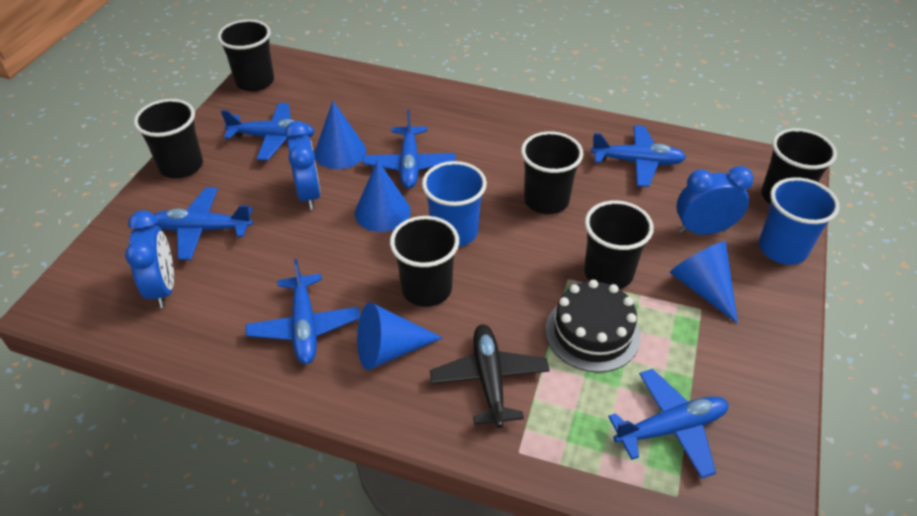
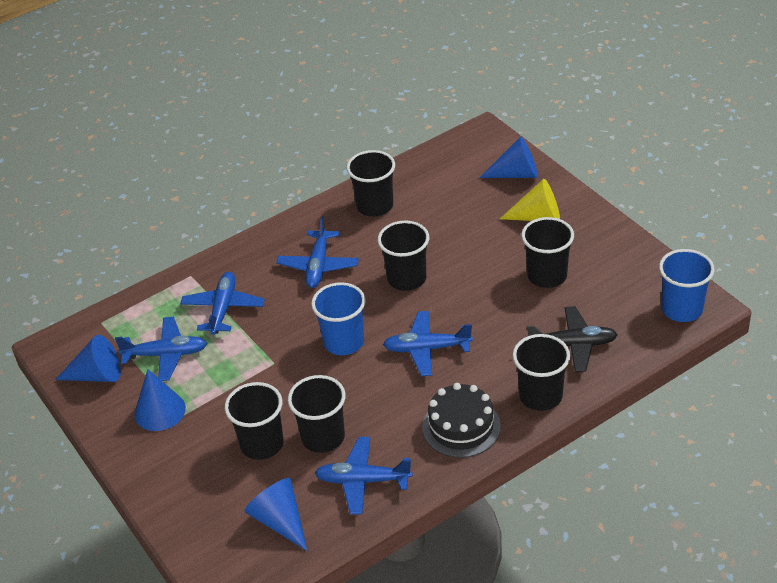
blue clock: 3 -> 0
blue plane: 6 -> 5
yellow cone: 0 -> 1

